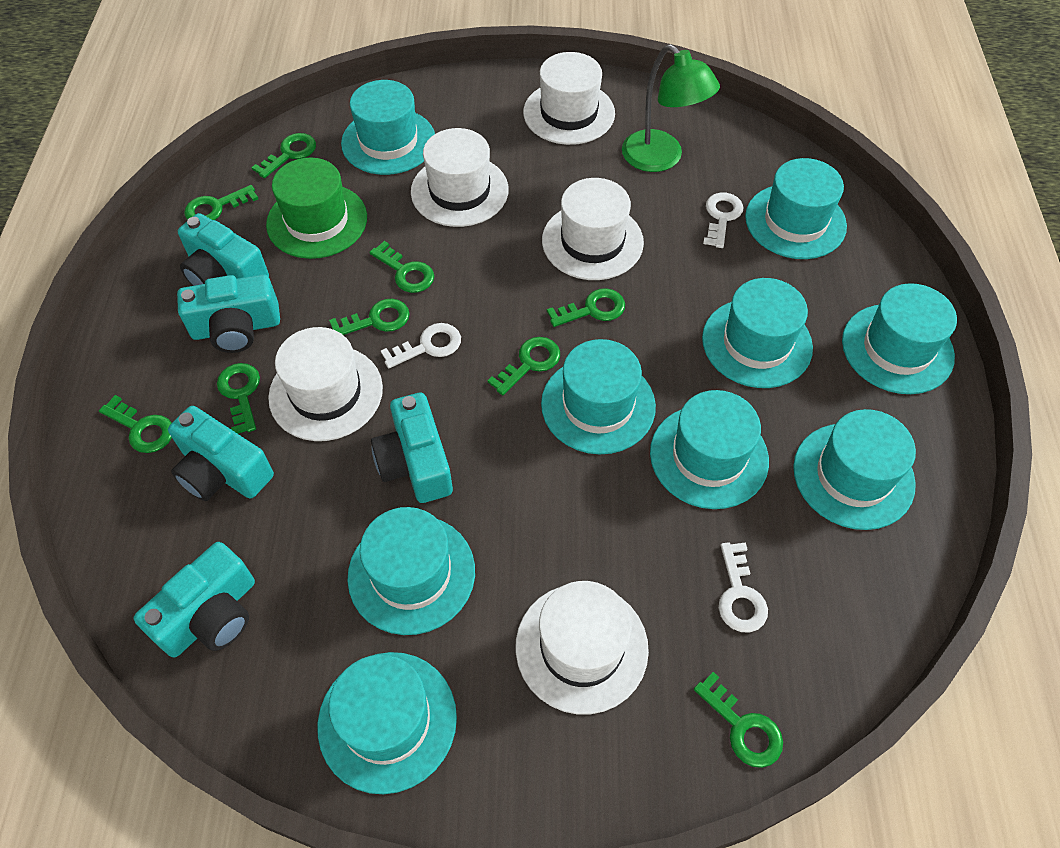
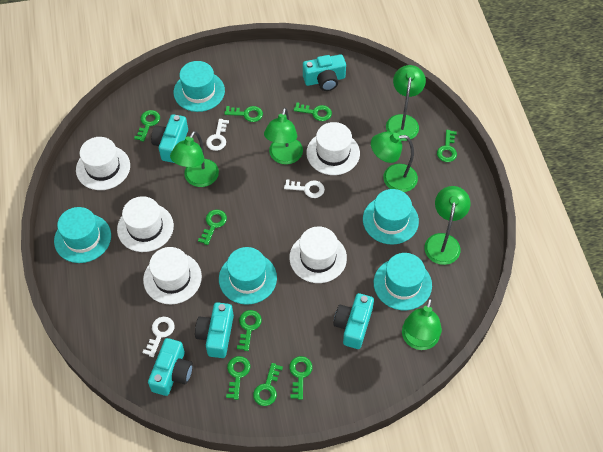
green hat: 1 -> 0
green lamp: 1 -> 6
turquoise hat: 9 -> 5

